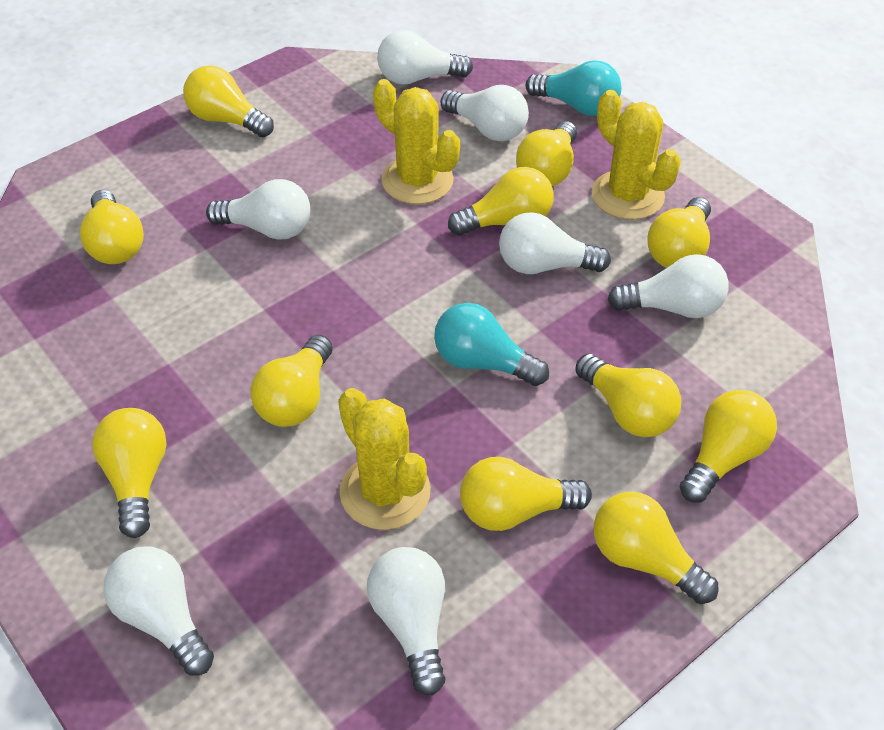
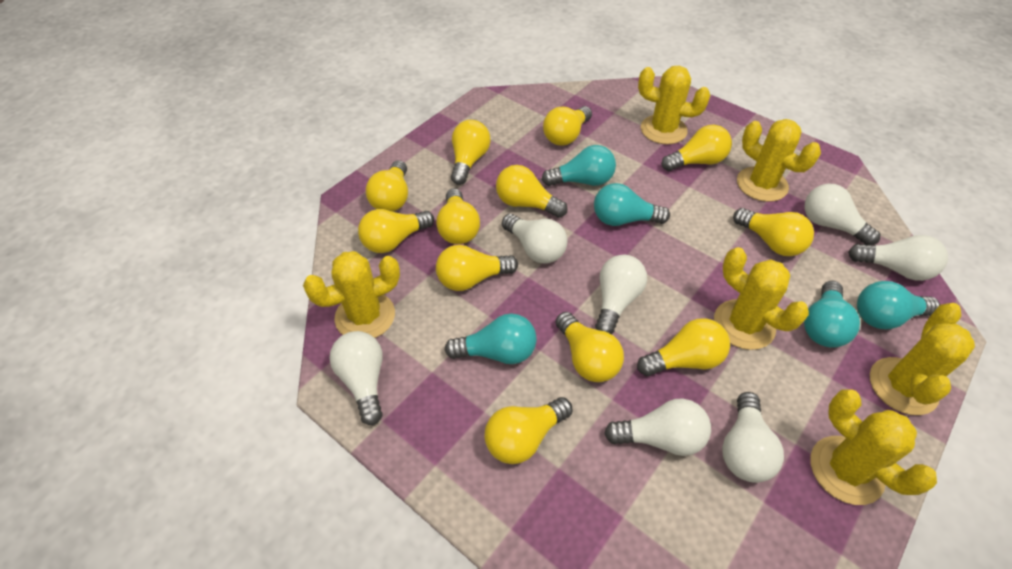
turquoise light bulb: 2 -> 5
yellow cactus: 3 -> 6
yellow light bulb: 11 -> 12

